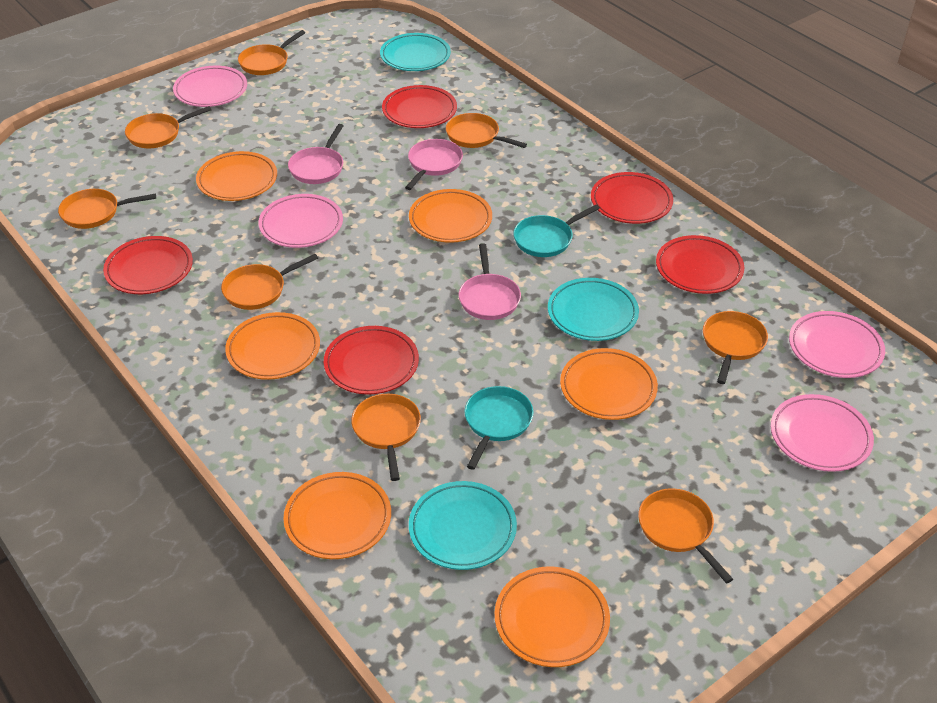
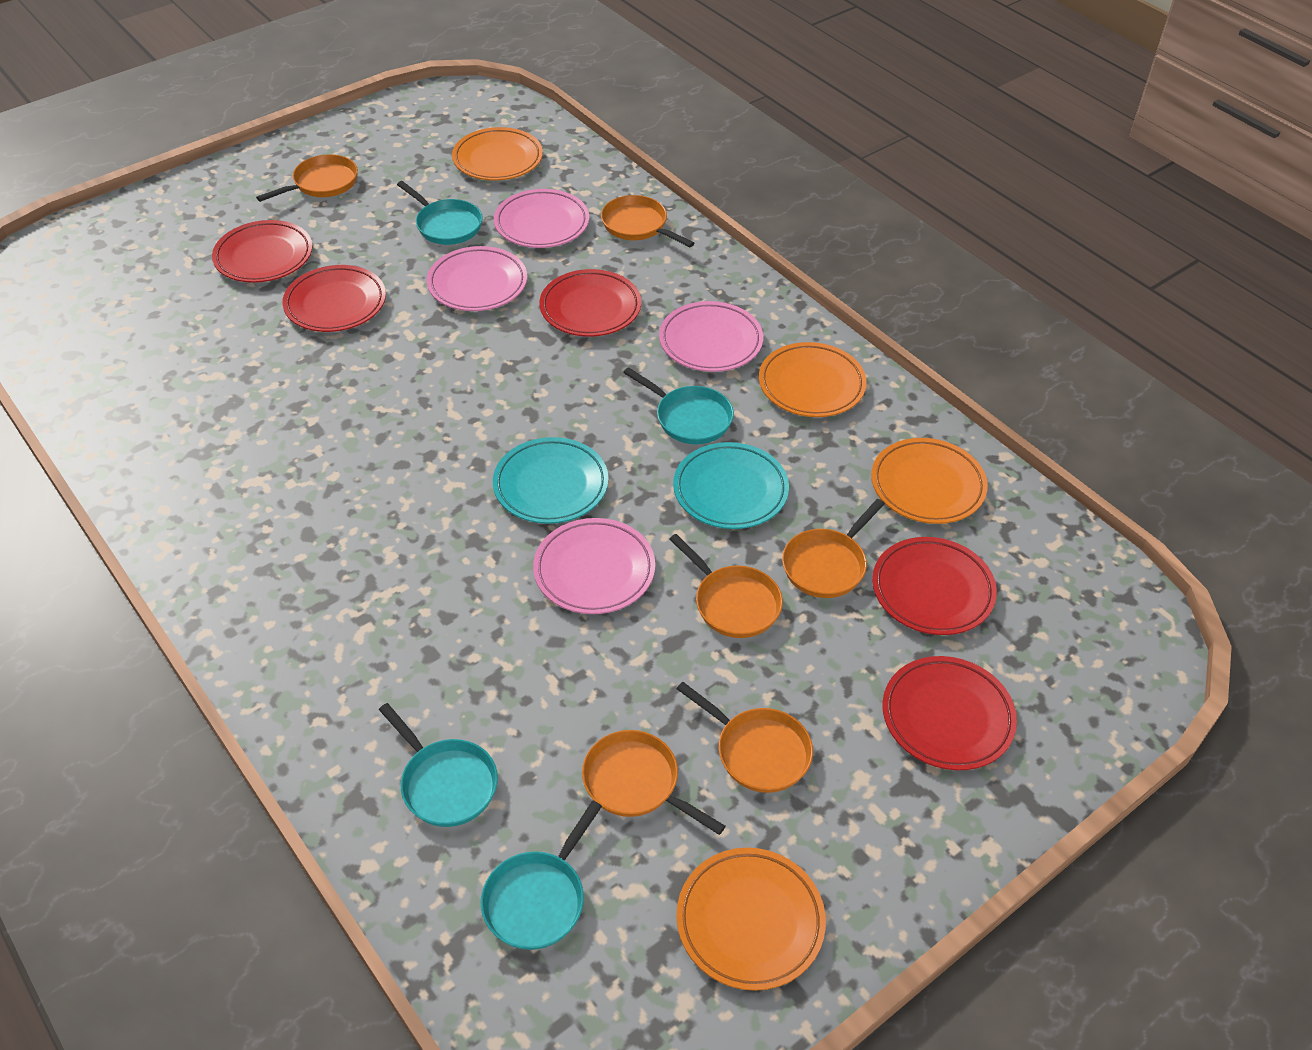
orange pan: 8 -> 6
orange plate: 6 -> 4
pink pan: 3 -> 0
turquoise pan: 2 -> 4
turquoise plate: 3 -> 2

